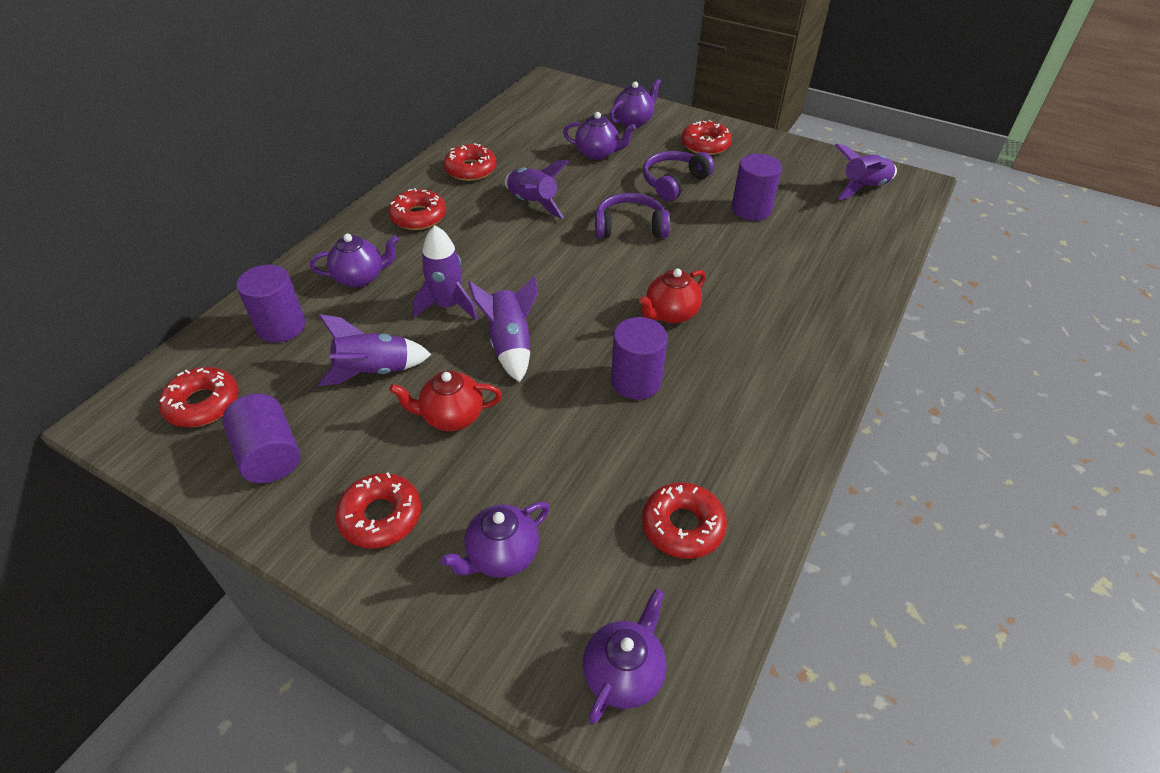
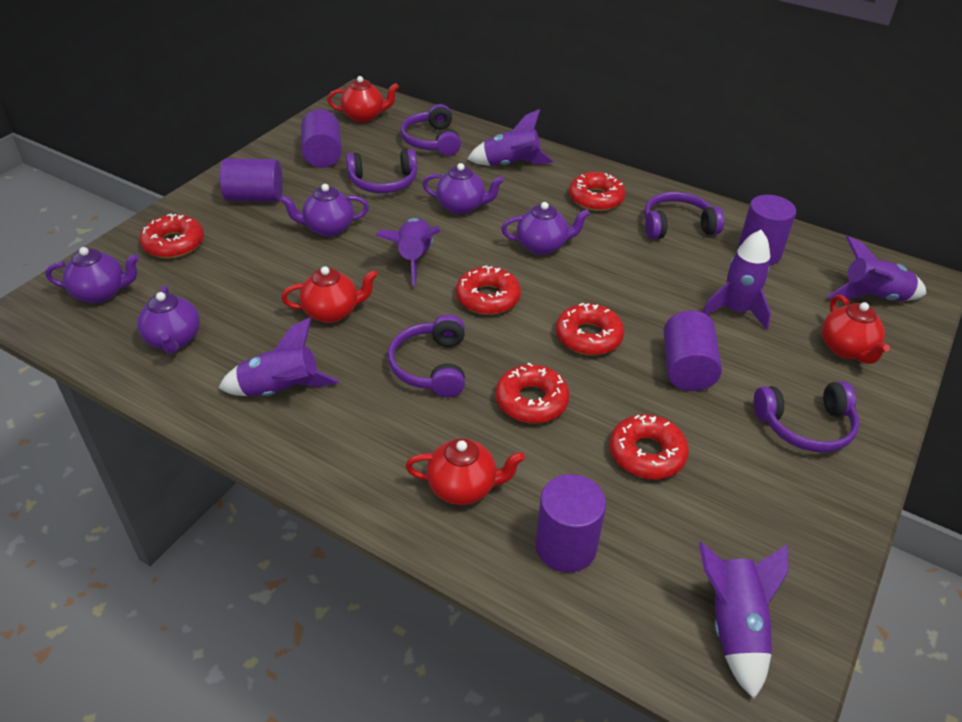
purple cylinder: 4 -> 5
purple headphones: 2 -> 5
purple rocket: 5 -> 6
red teapot: 2 -> 4

